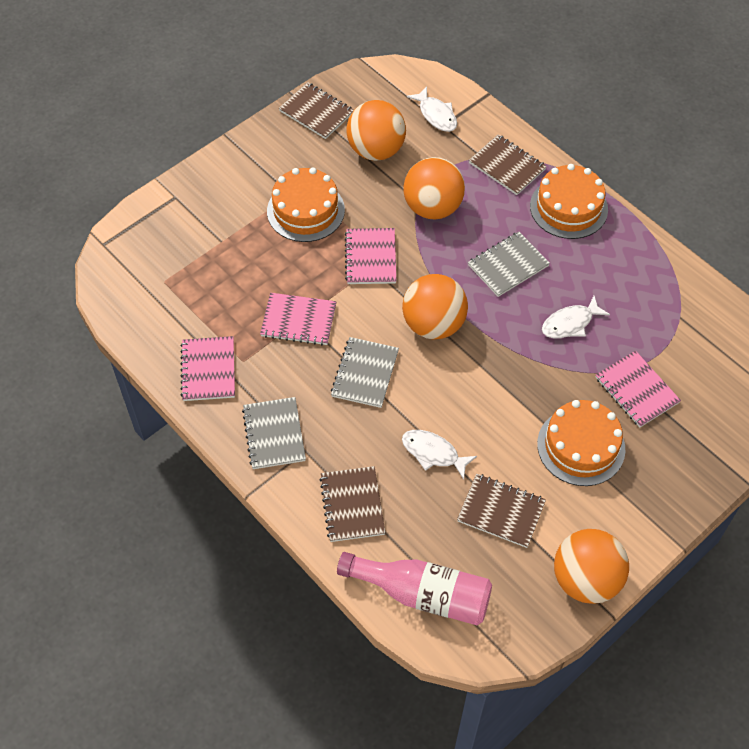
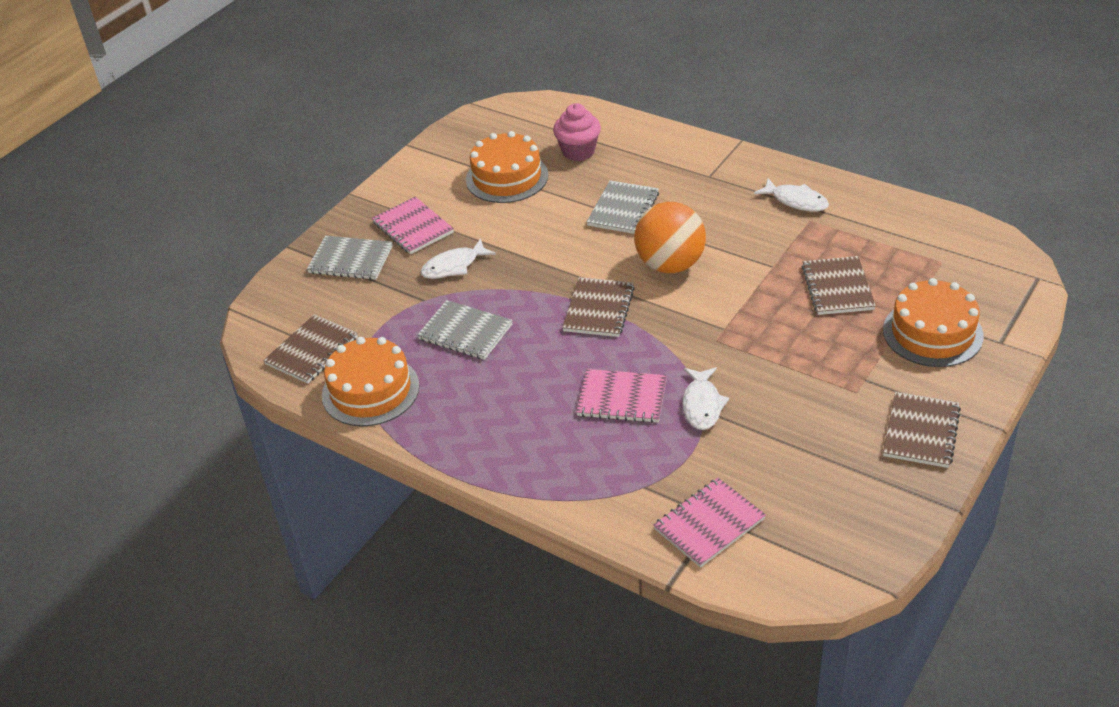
orange ball: 4 -> 1
pink bottle: 1 -> 0
pink cupcake: 0 -> 1
pink notebook: 4 -> 3

